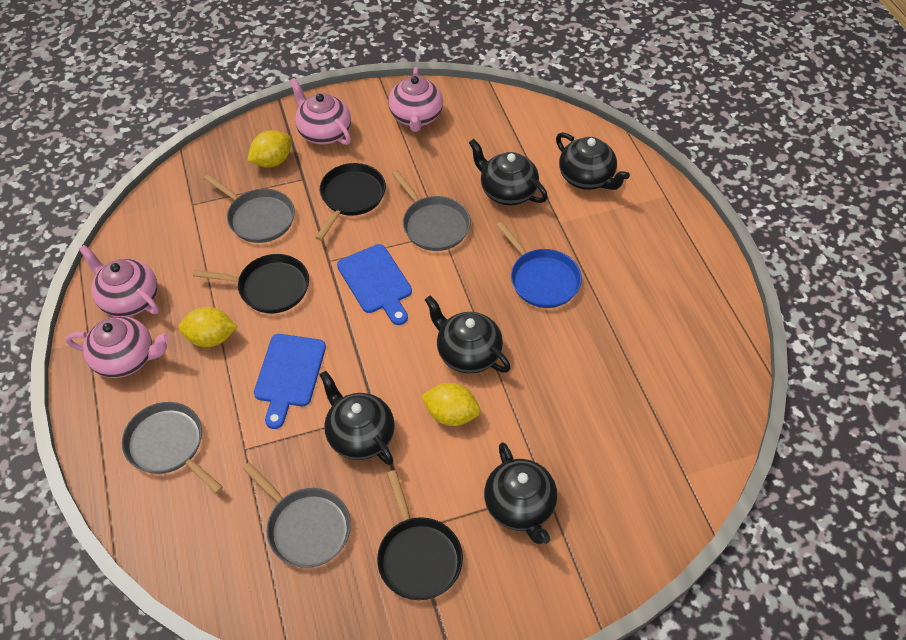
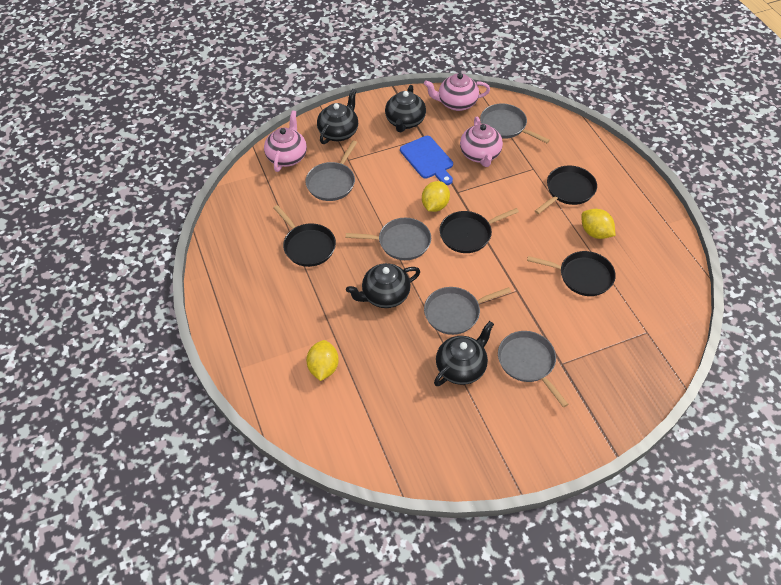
black pan: 3 -> 4
black teapot: 5 -> 4
blue cutting board: 2 -> 1
blue pan: 1 -> 0
grey pan: 4 -> 5
pink teapot: 4 -> 3

